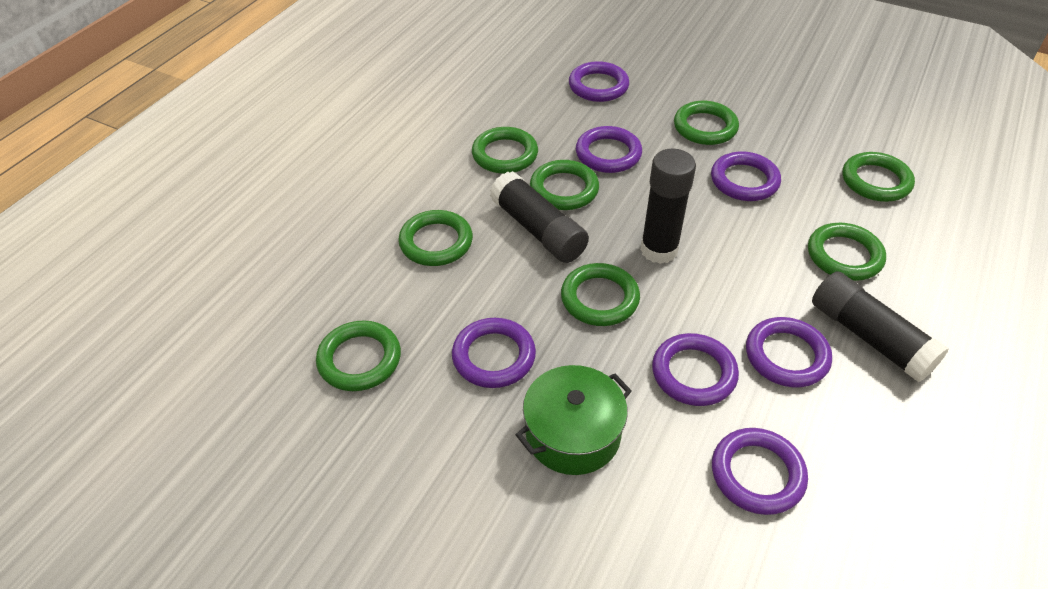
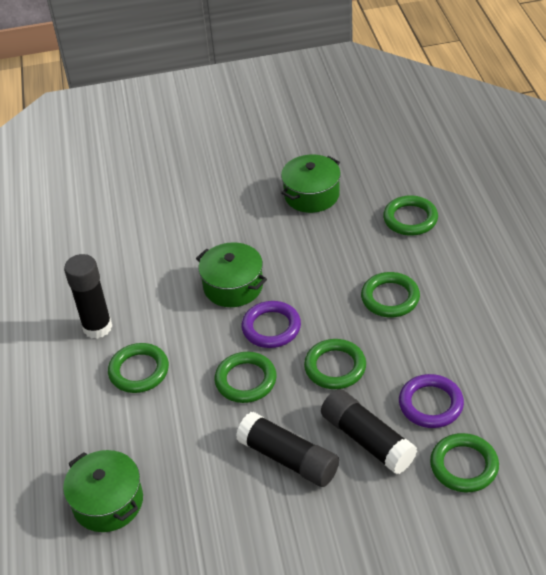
green pot: 1 -> 3
green ring: 8 -> 6
purple ring: 7 -> 2

